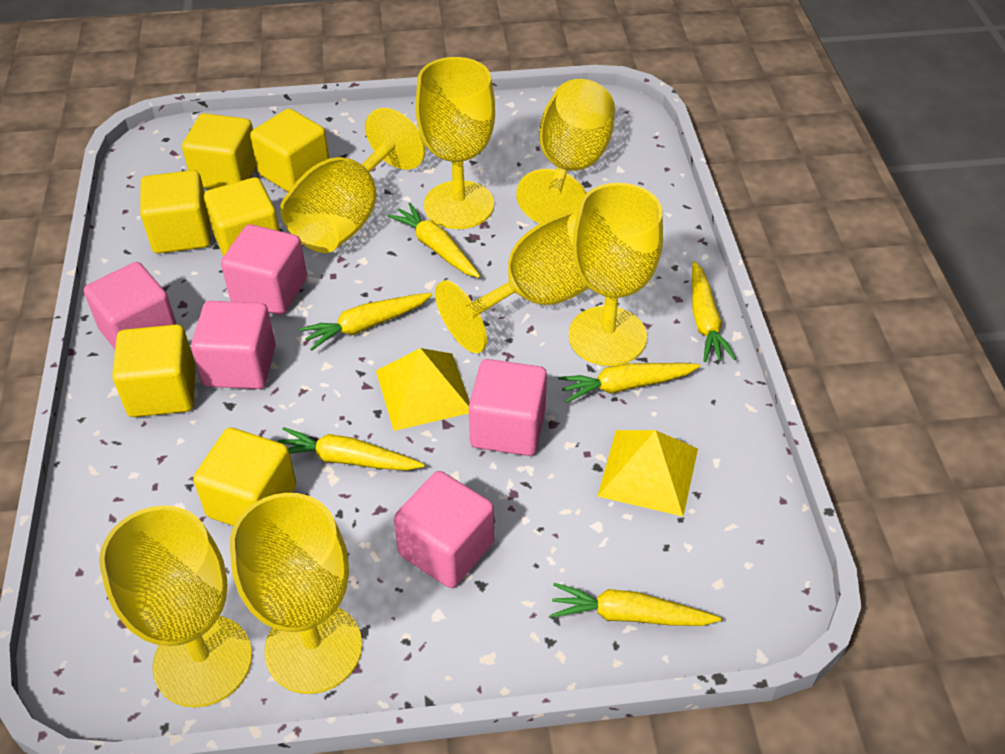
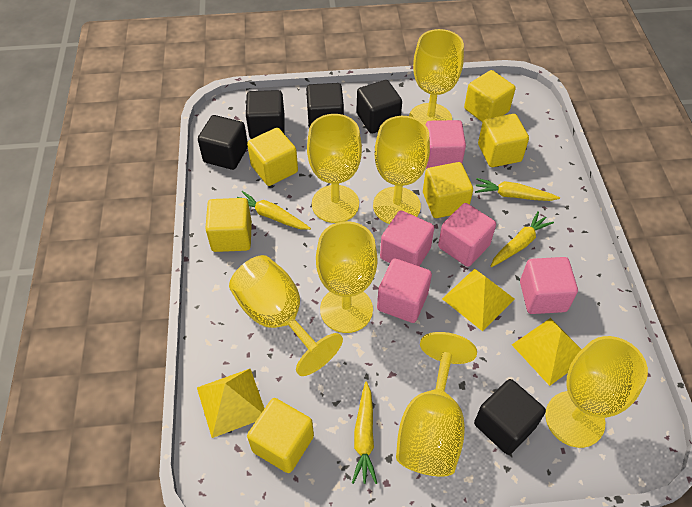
black cube: 0 -> 5
yellow carrot: 6 -> 4
yellow pyramid: 2 -> 3

